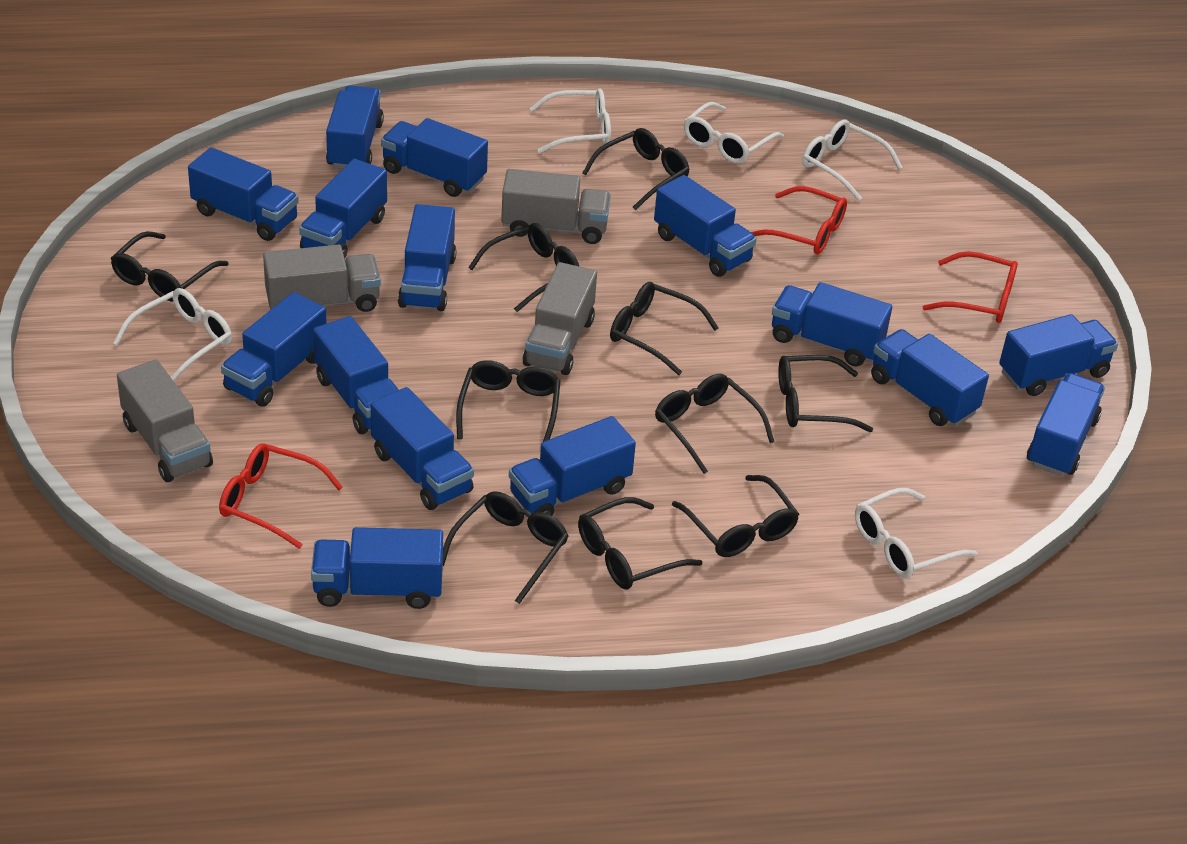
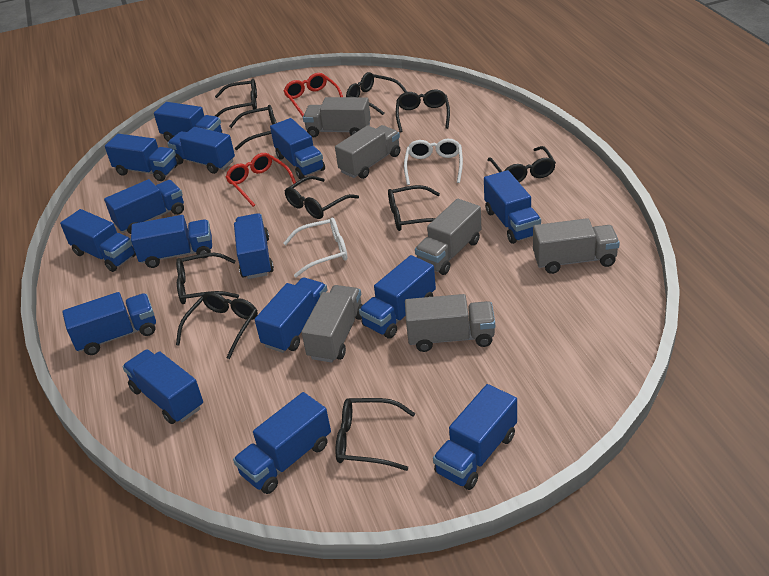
grey truck: 4 -> 6
red glasses: 3 -> 2
white glasses: 5 -> 2

